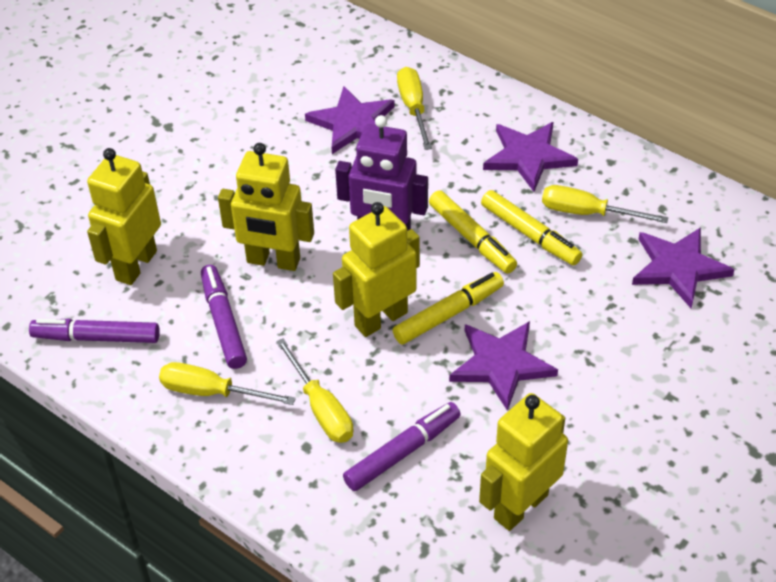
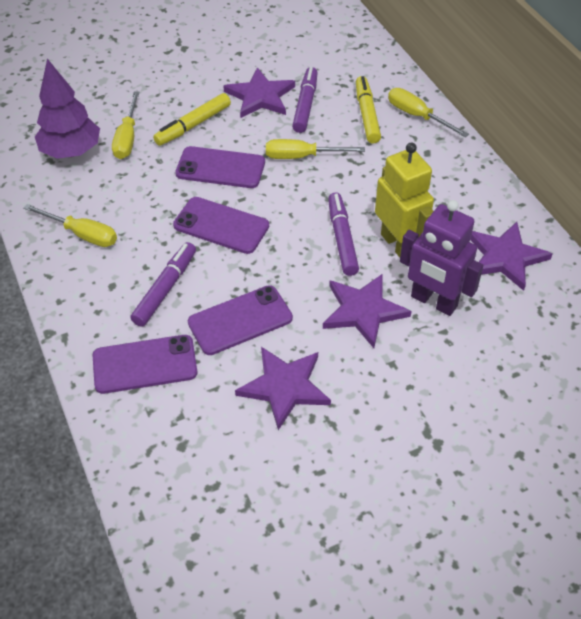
purple phone: 0 -> 4
purple tree: 0 -> 1
yellow marker: 3 -> 2
yellow robot: 4 -> 1

